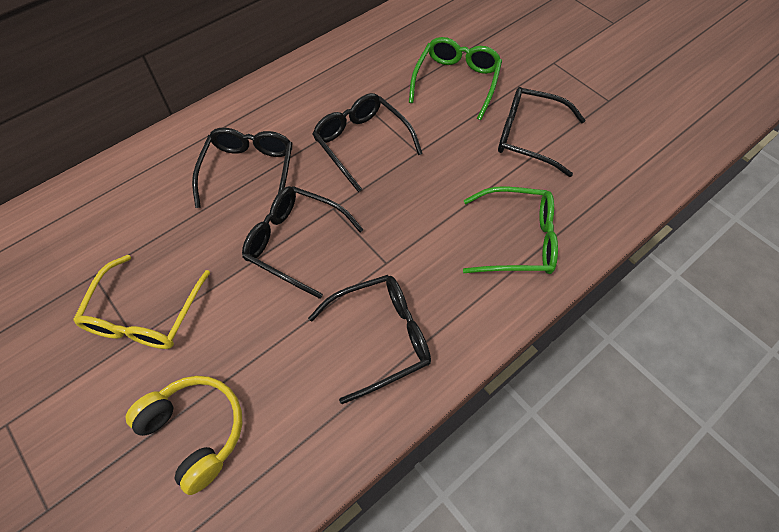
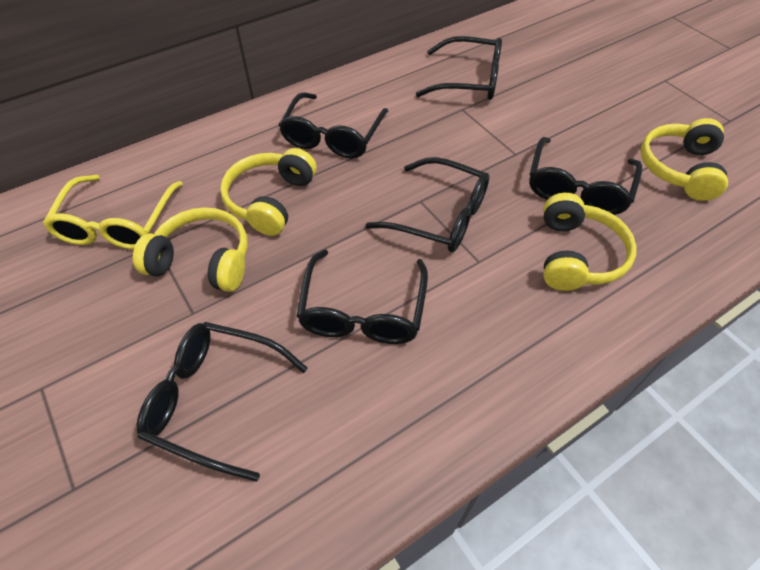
black glasses: 5 -> 6
green glasses: 2 -> 0
yellow headphones: 1 -> 4

